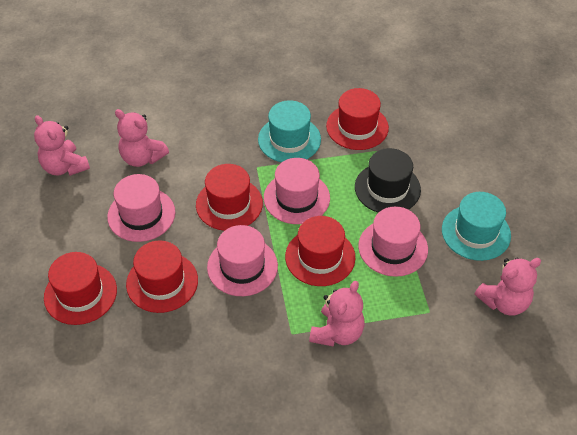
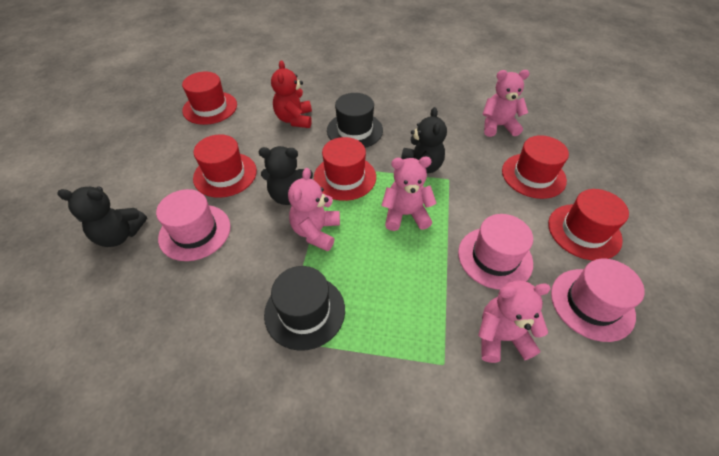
black hat: 1 -> 2
black teddy bear: 0 -> 3
pink hat: 4 -> 3
red teddy bear: 0 -> 1
turquoise hat: 2 -> 0

